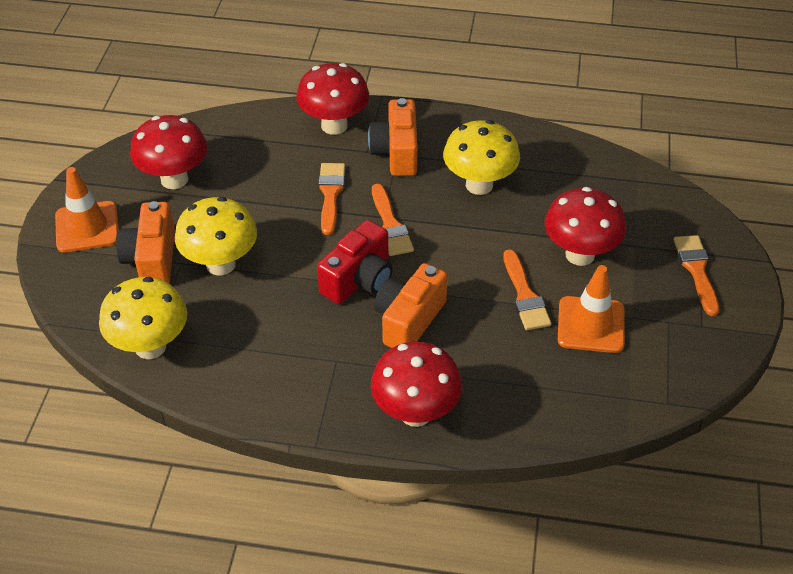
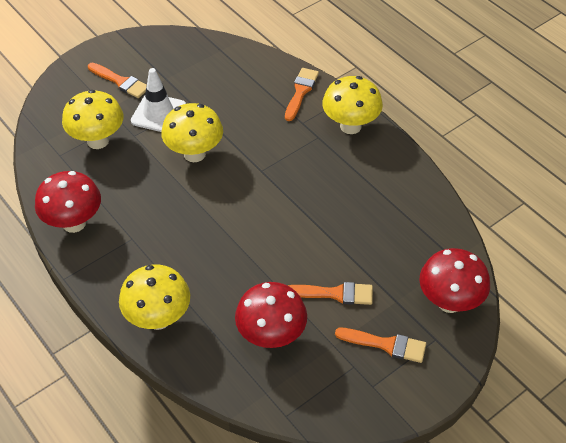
orange camera: 3 -> 0
orange traffic cone: 2 -> 0
red camera: 1 -> 0
red mushroom: 4 -> 3
white traffic cone: 0 -> 1
yellow mushroom: 3 -> 4

